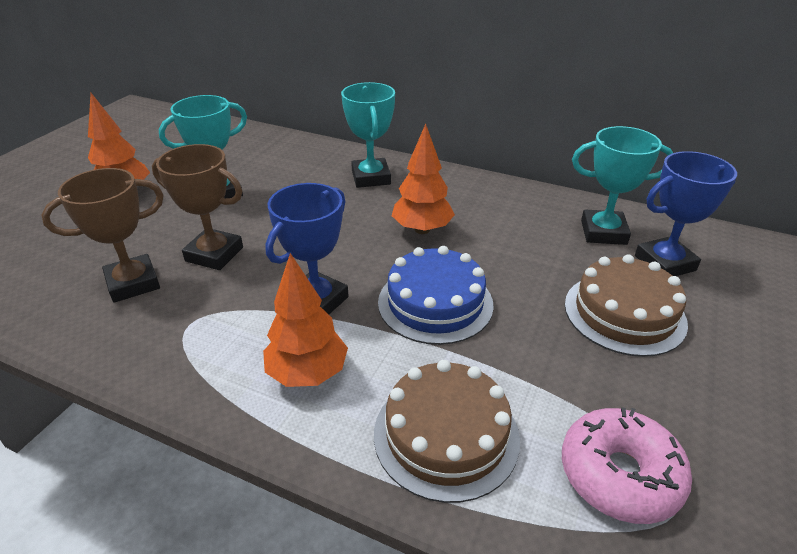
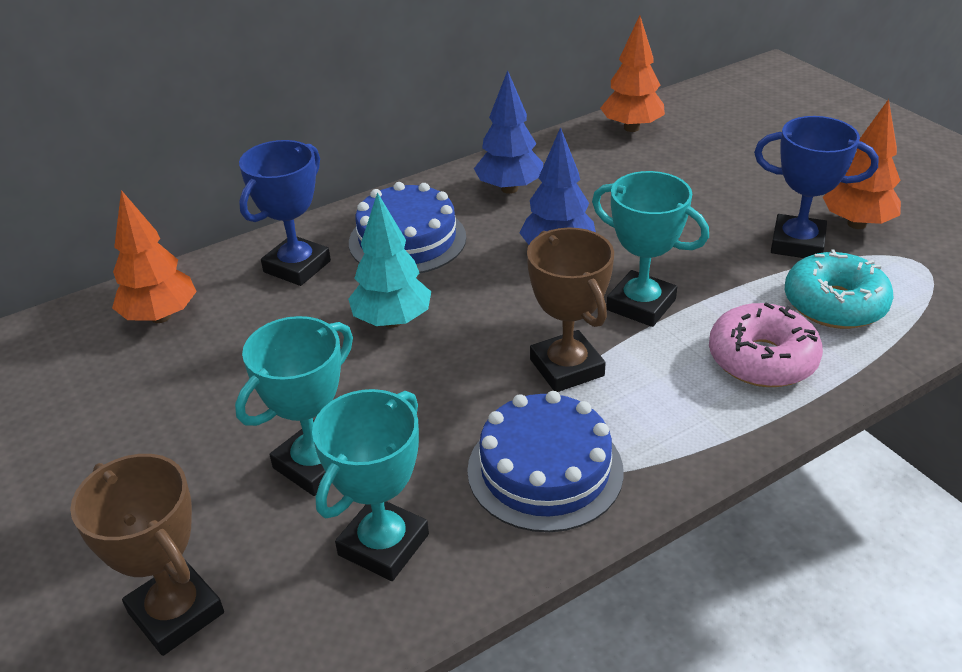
blue cake: 1 -> 2
blue tree: 0 -> 2
brown cake: 2 -> 0
turquoise donut: 0 -> 1
turquoise tree: 0 -> 1

